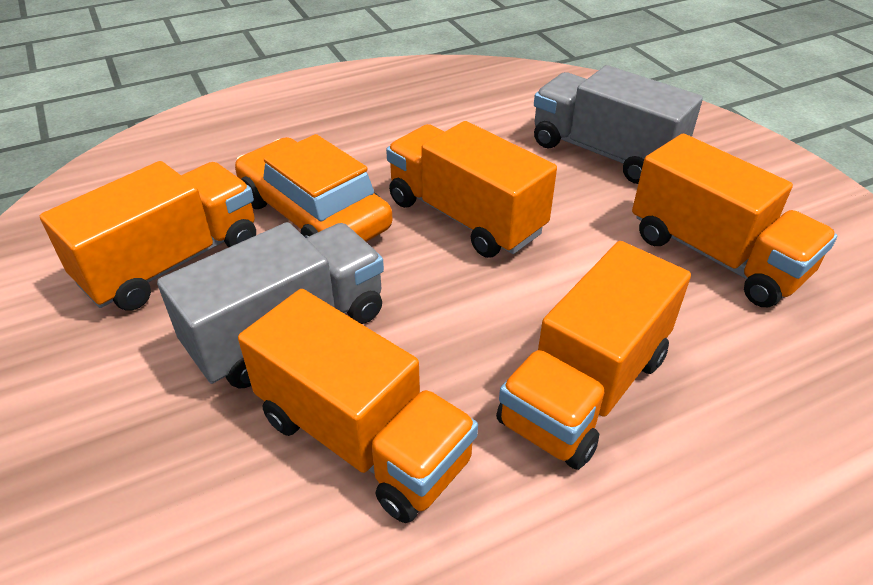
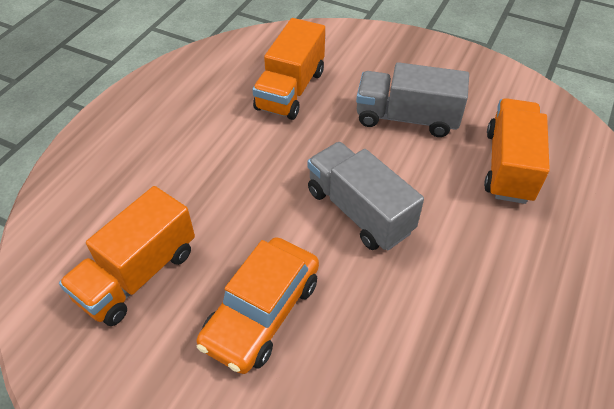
orange truck: 5 -> 3

